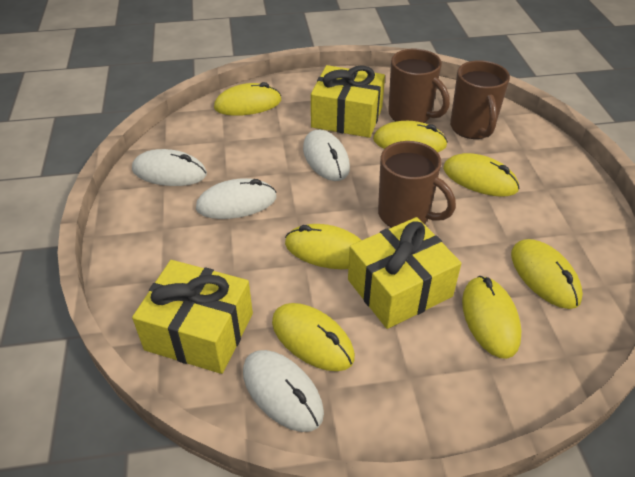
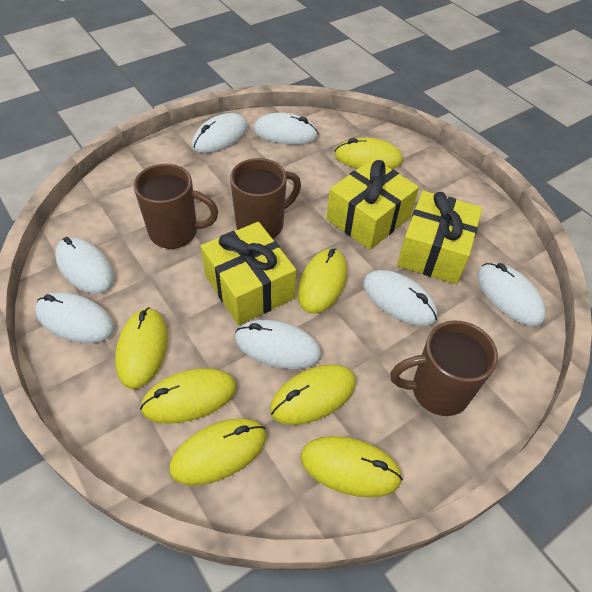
white mouse: 4 -> 7

